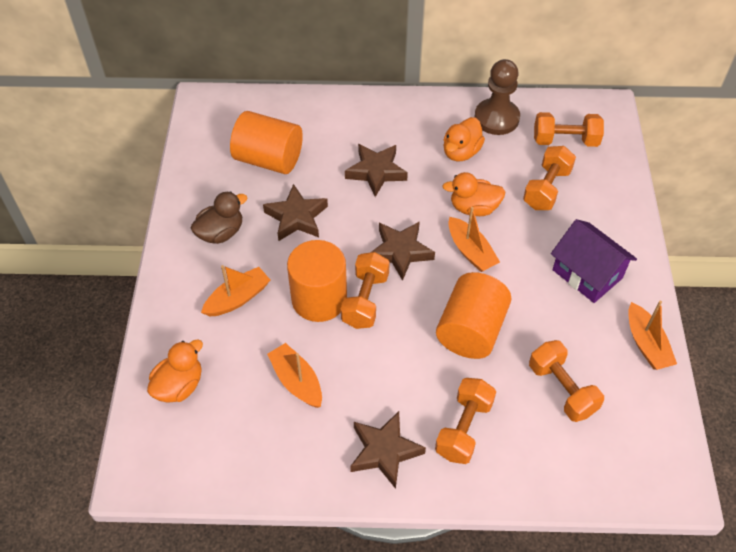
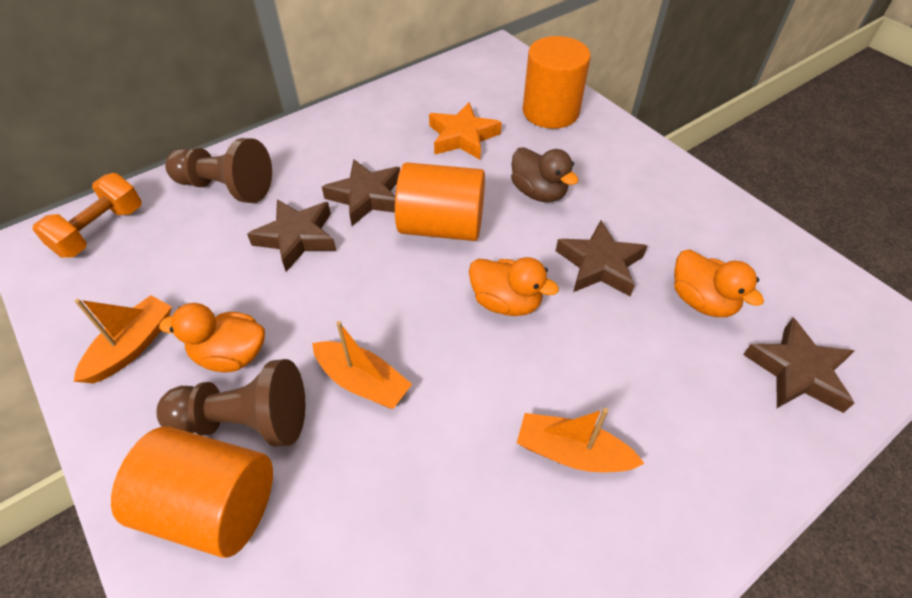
brown pawn: 1 -> 2
orange boat: 4 -> 3
orange dumbbell: 5 -> 1
orange star: 0 -> 1
purple house: 1 -> 0

